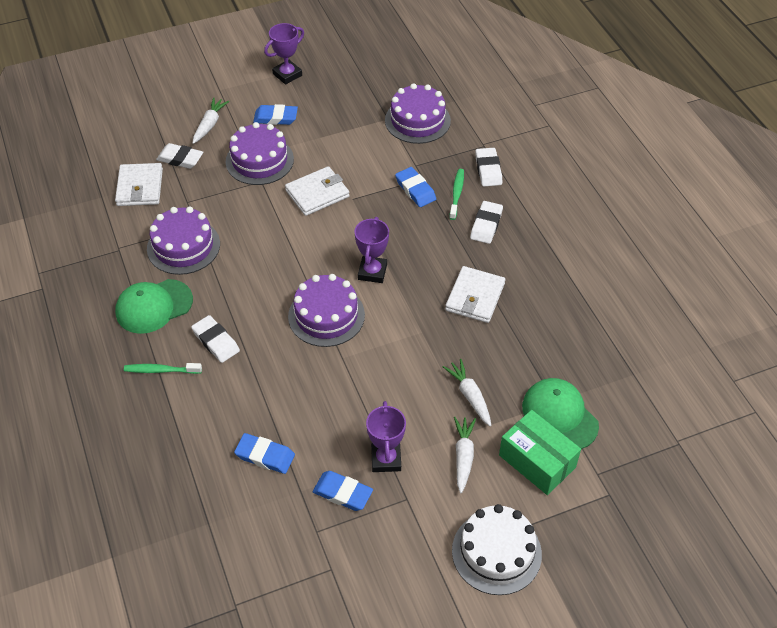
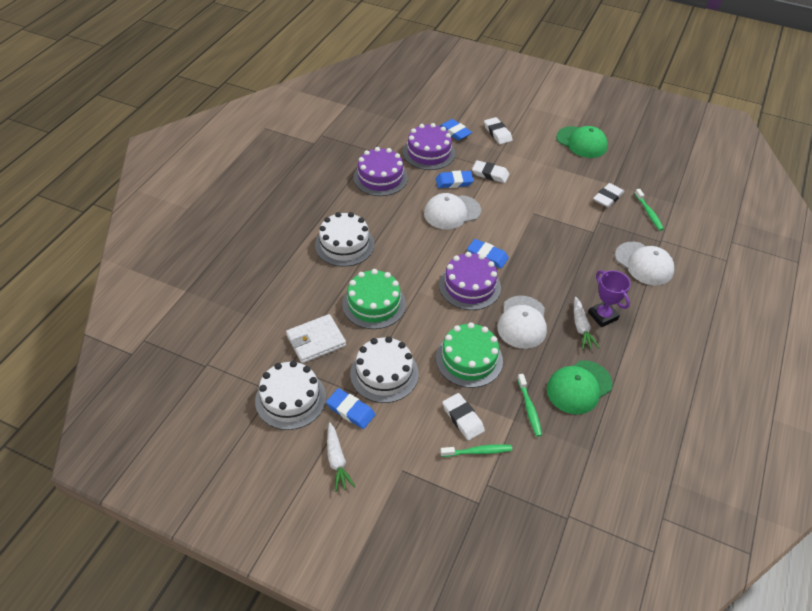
green box: 1 -> 0
green cake: 0 -> 2
green toothbrush: 2 -> 3
purple cake: 4 -> 3
purple trophy: 3 -> 1
white cake: 1 -> 3
white cap: 0 -> 3
white carrot: 3 -> 2
white wallet: 3 -> 1

